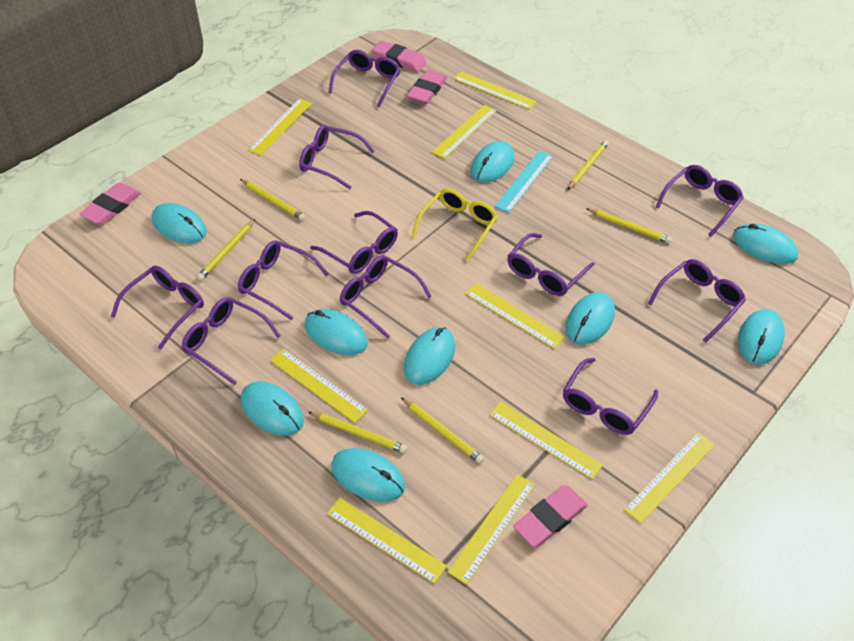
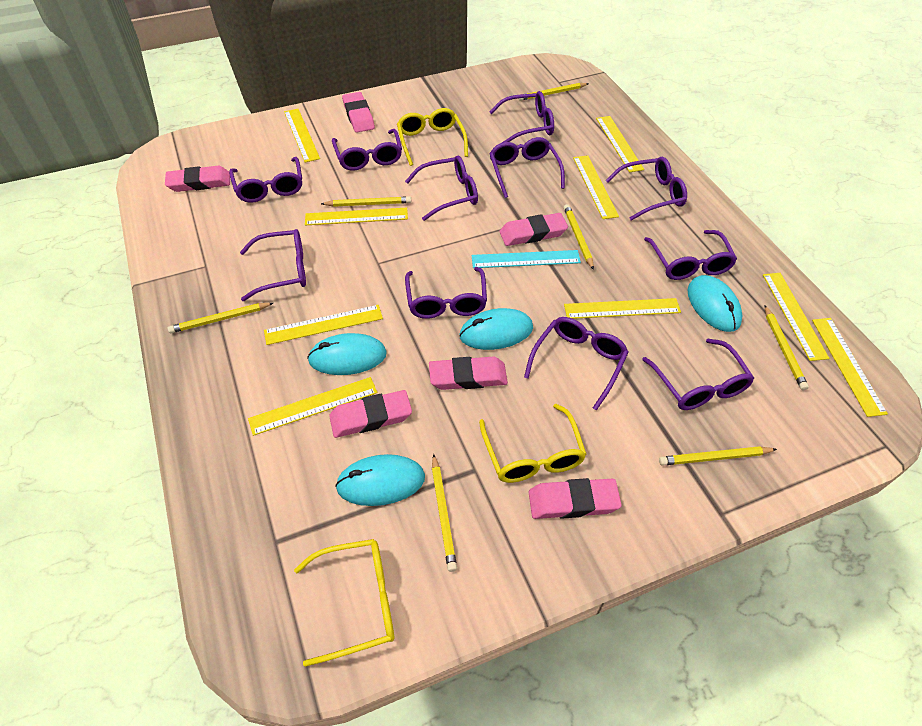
pink eraser: 4 -> 6
turquoise mouse: 9 -> 4
yellow glasses: 1 -> 3
yellow pencil: 6 -> 7

